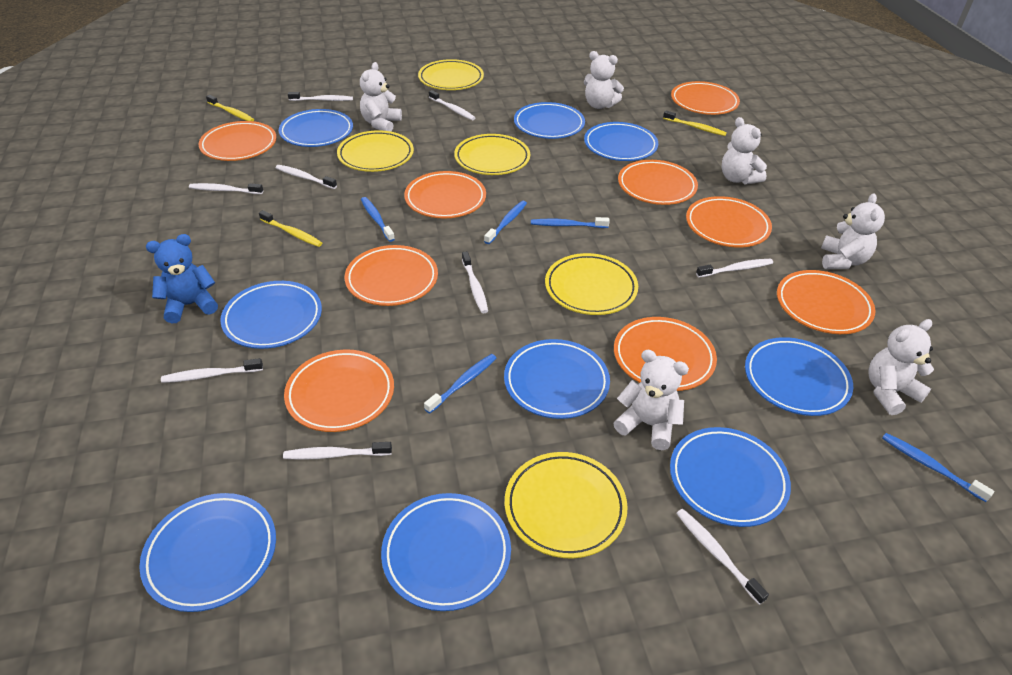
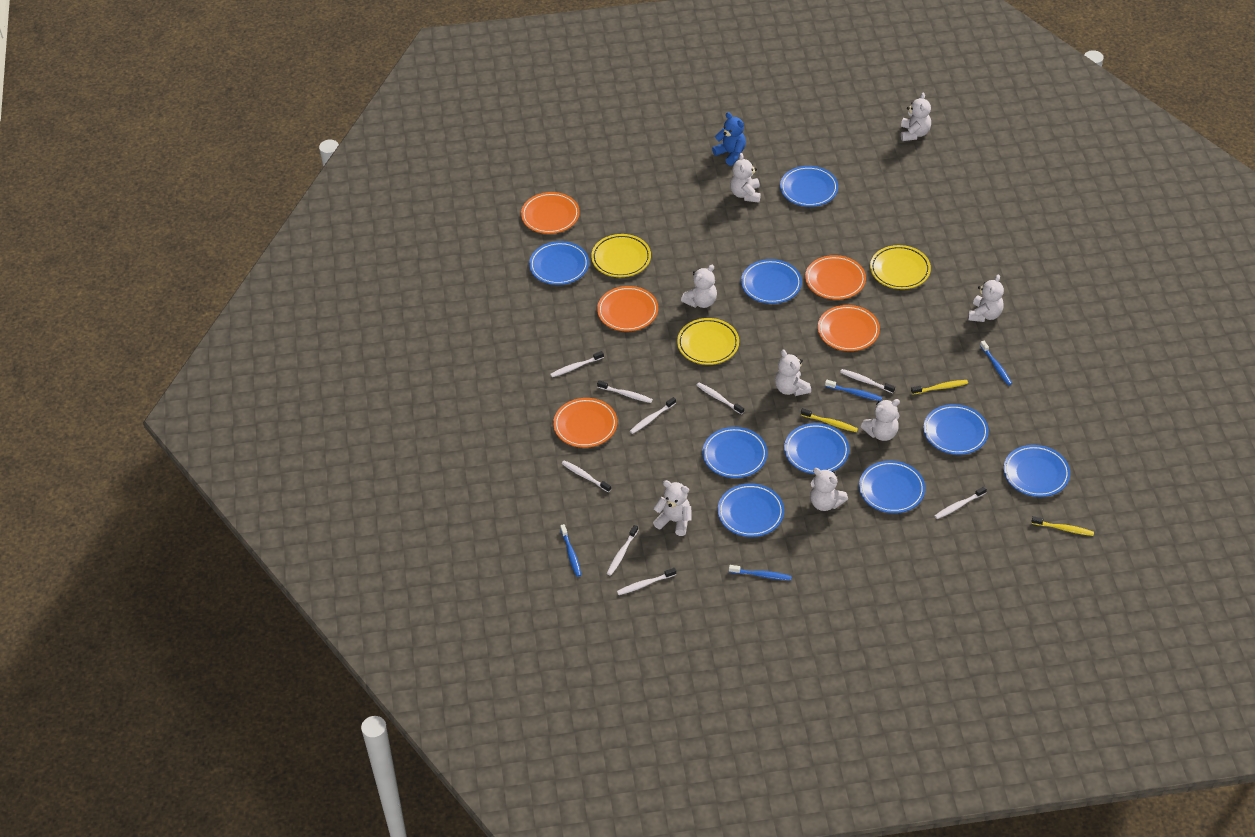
blue toothbrush: 5 -> 4
orange plate: 9 -> 5
white teddy bear: 6 -> 8
yellow plate: 5 -> 3

